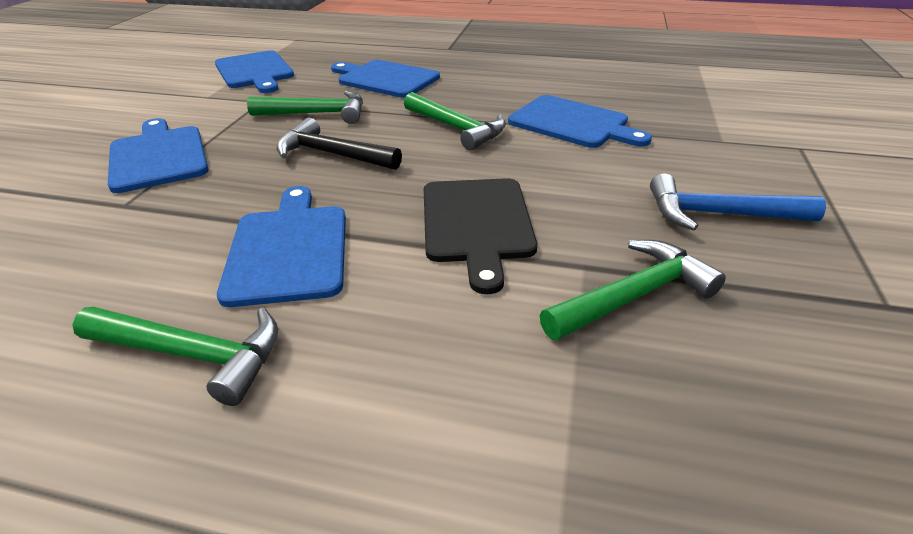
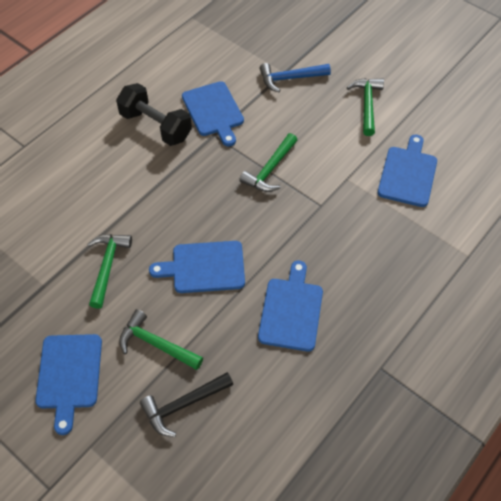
black cutting board: 1 -> 0
black dumbbell: 0 -> 1

